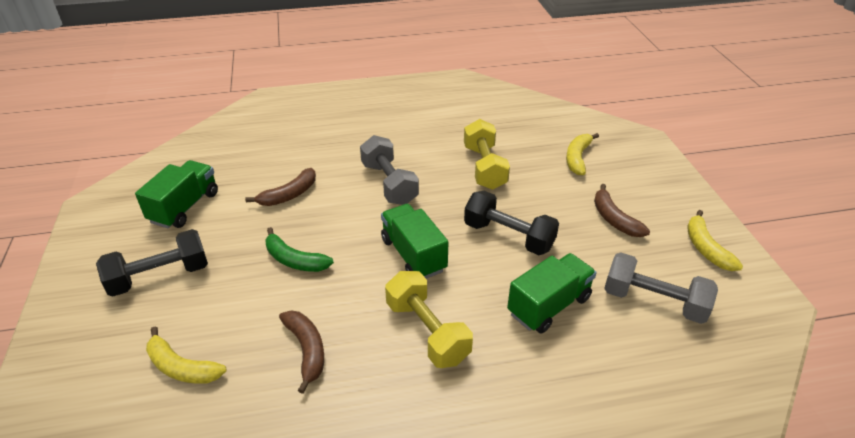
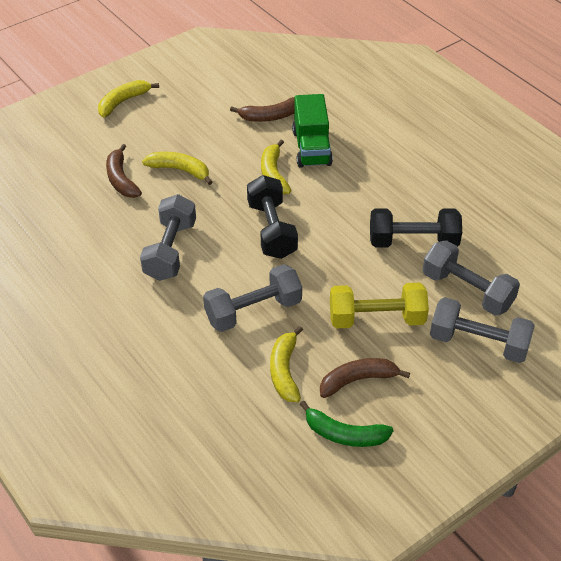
green truck: 3 -> 1
grey dumbbell: 2 -> 4
yellow banana: 3 -> 4
yellow dumbbell: 2 -> 1

